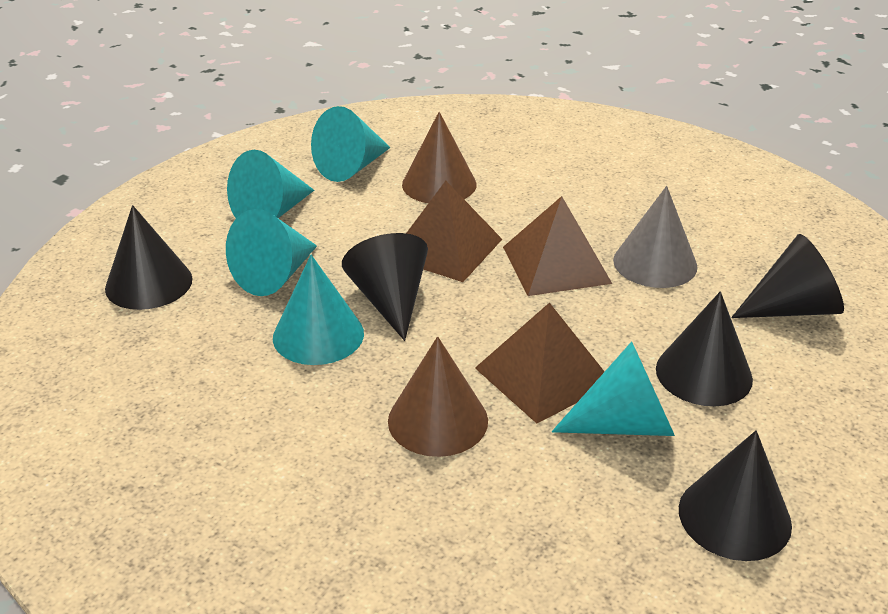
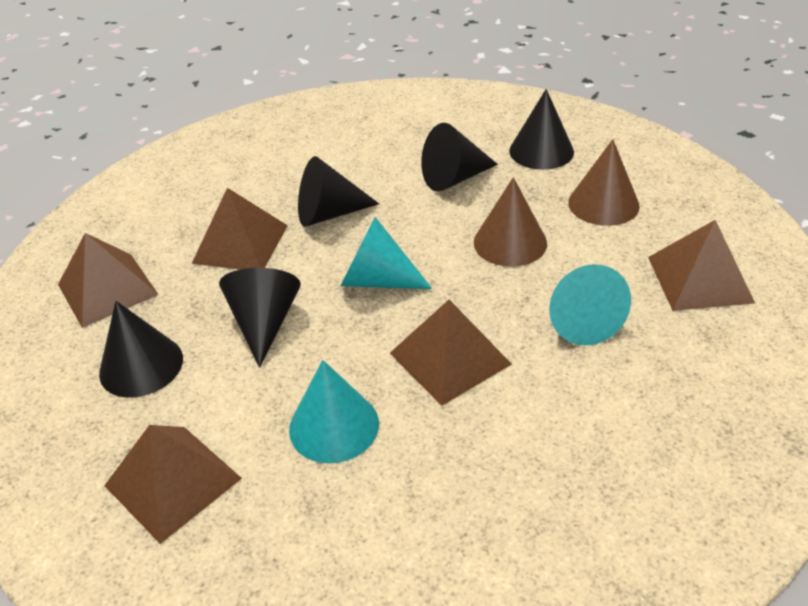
brown pyramid: 3 -> 5
grey cone: 1 -> 0
turquoise cone: 5 -> 3

